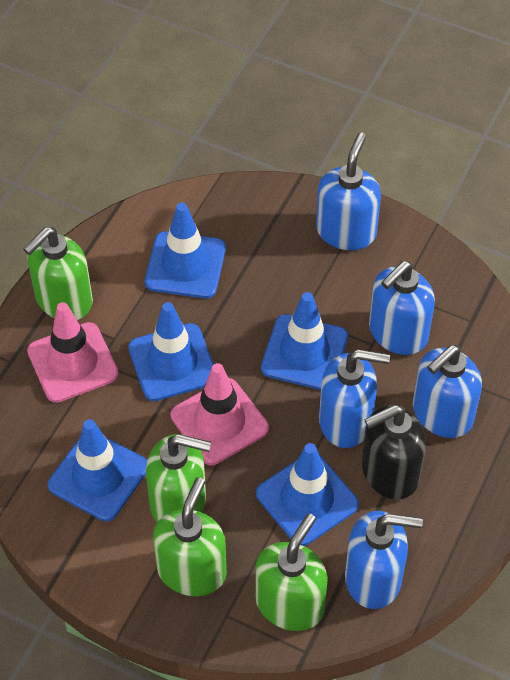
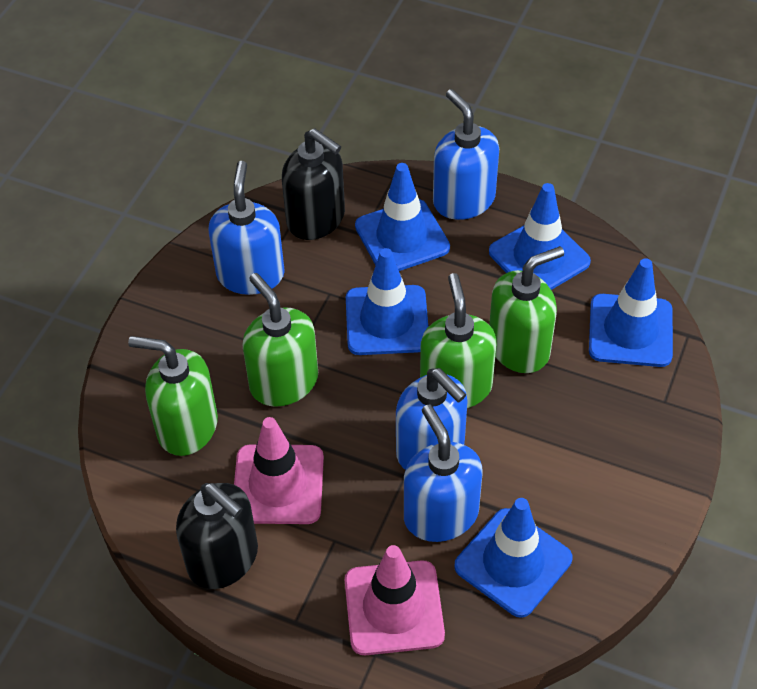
black soap dispenser: 1 -> 2
blue soap dispenser: 5 -> 4

